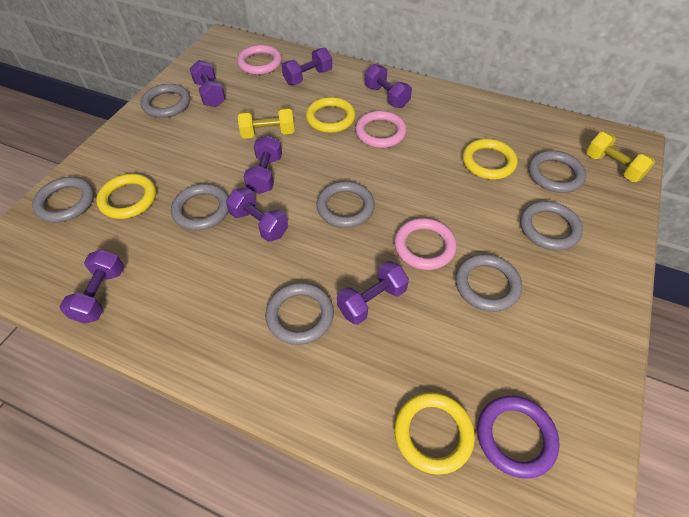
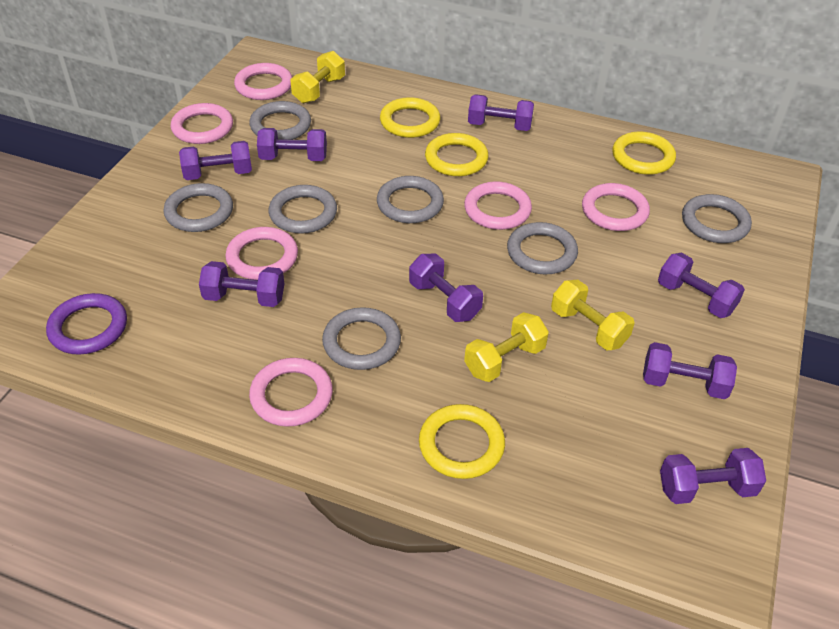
grey ring: 8 -> 7
pink ring: 3 -> 6
purple dumbbell: 7 -> 8
yellow dumbbell: 2 -> 3

